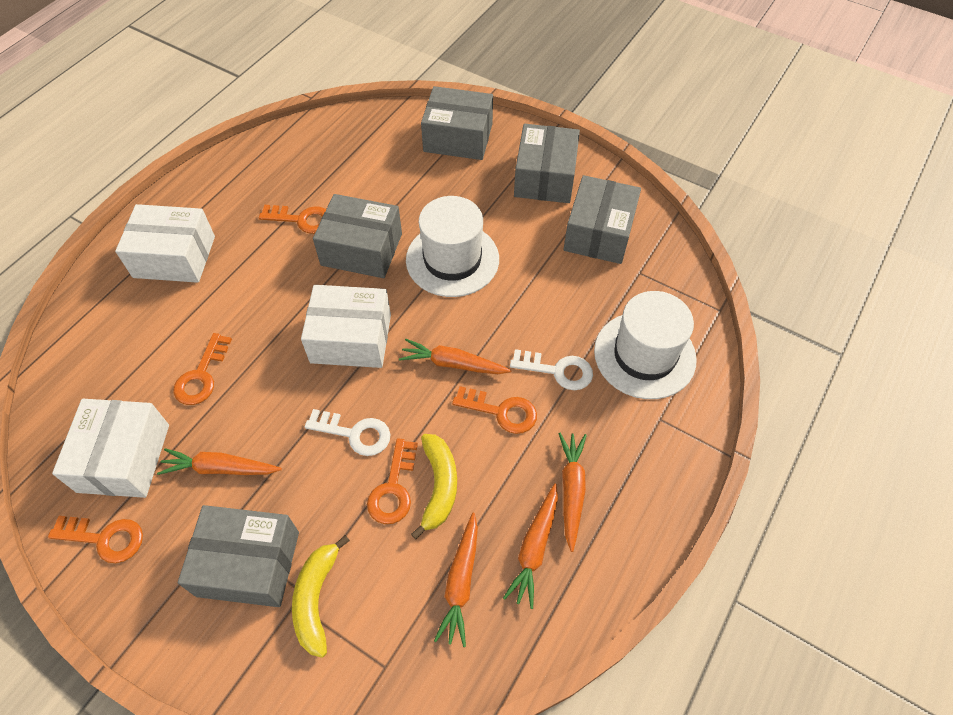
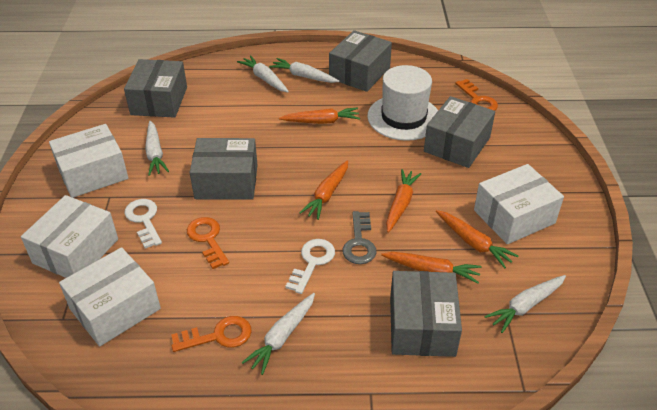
grey key: 0 -> 1
orange key: 5 -> 3
white box: 3 -> 4
white carrot: 0 -> 5
white hat: 2 -> 1
yellow banana: 2 -> 0

